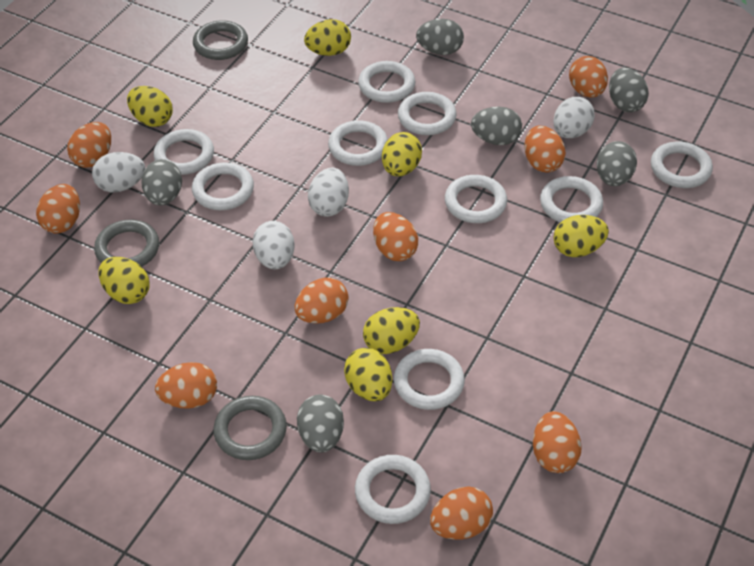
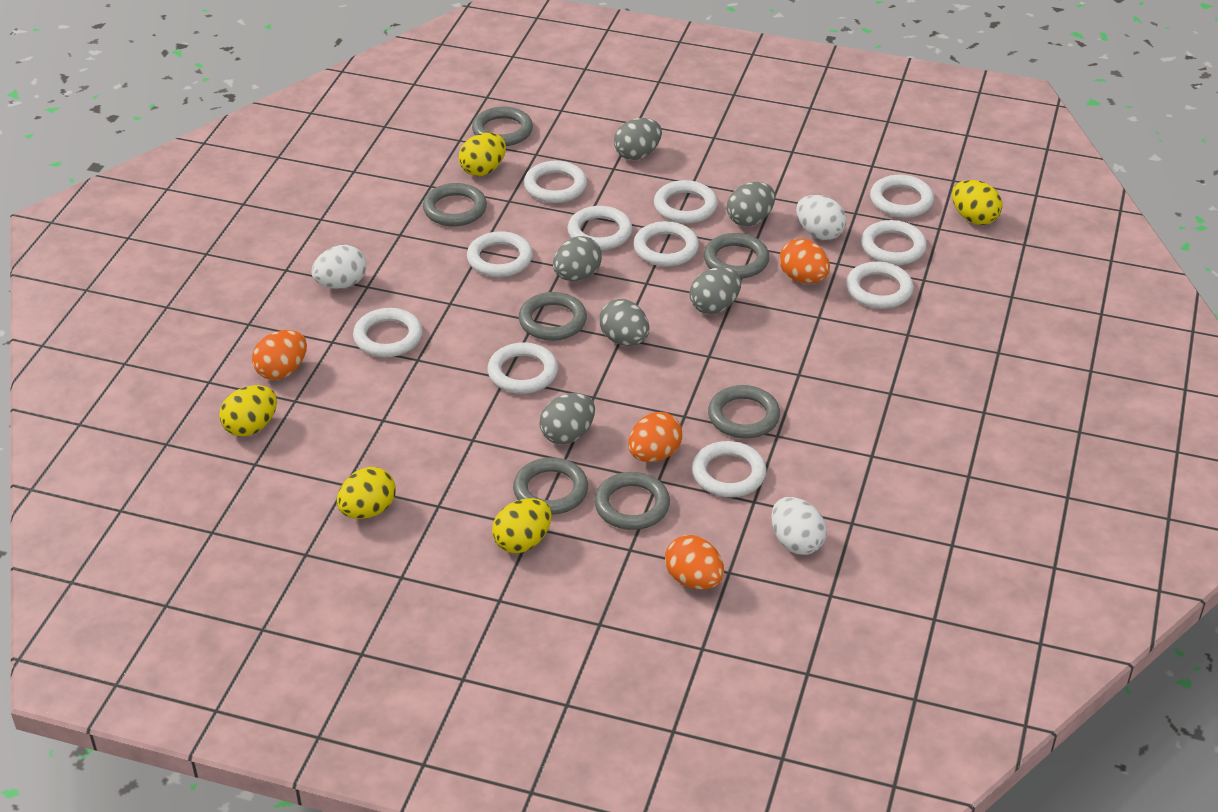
grey ring: 3 -> 7
orange egg: 9 -> 4
white egg: 4 -> 3
white ring: 10 -> 11
yellow egg: 7 -> 5

